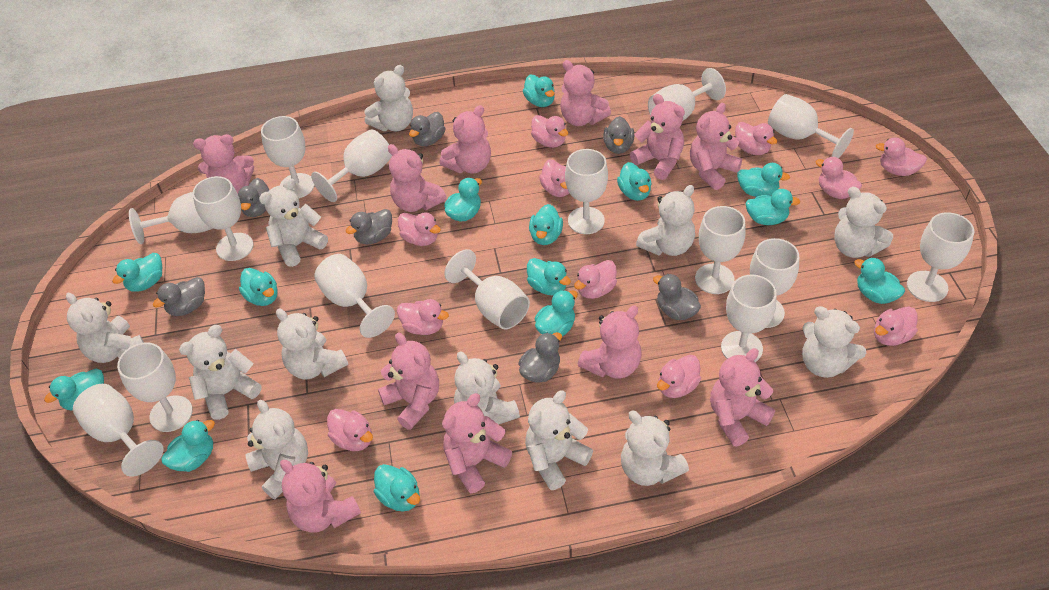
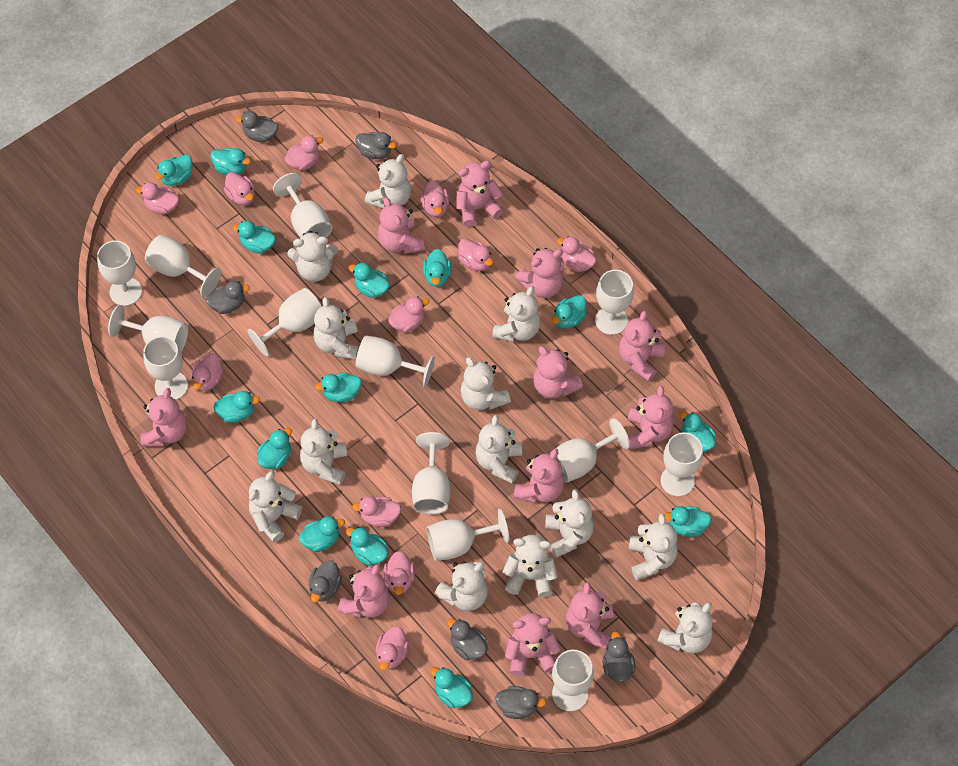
white goblet: 15 -> 13
white teddy bear: 12 -> 13

